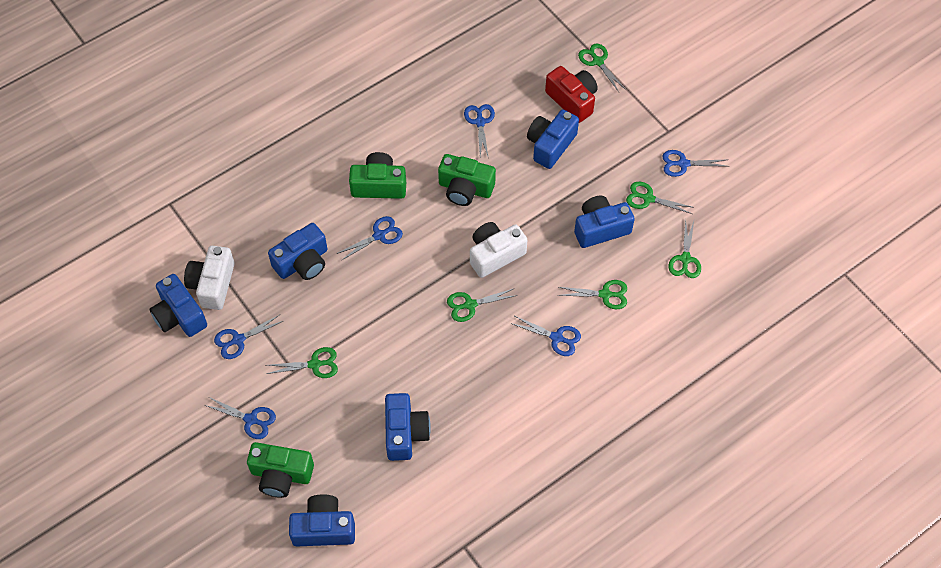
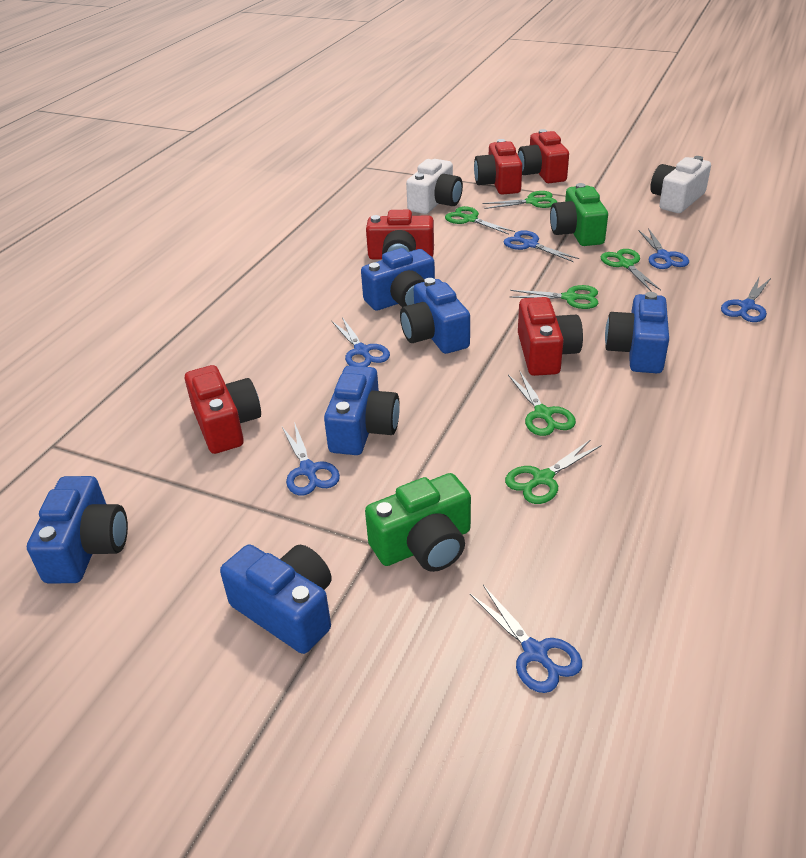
green camera: 3 -> 2
red camera: 1 -> 5

